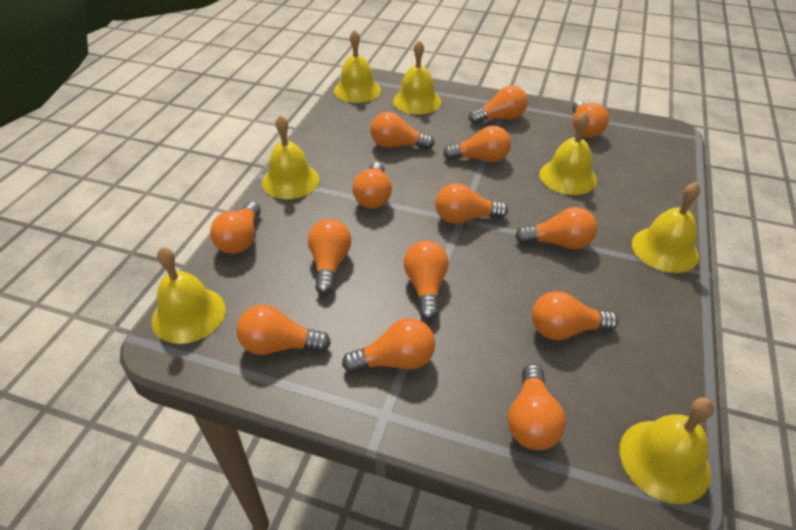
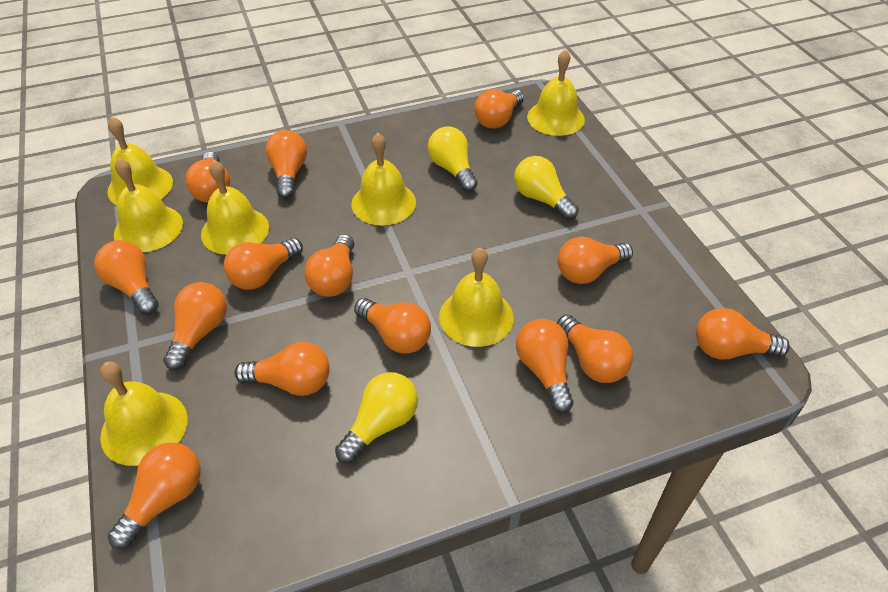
yellow light bulb: 0 -> 3

